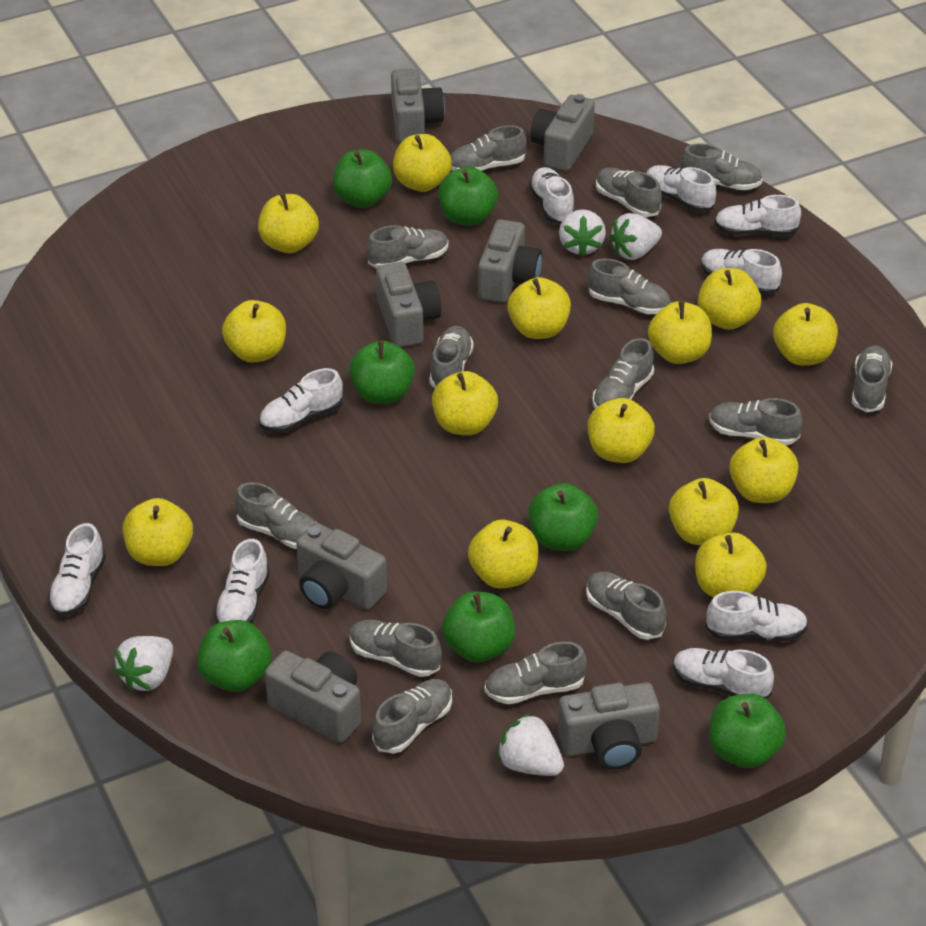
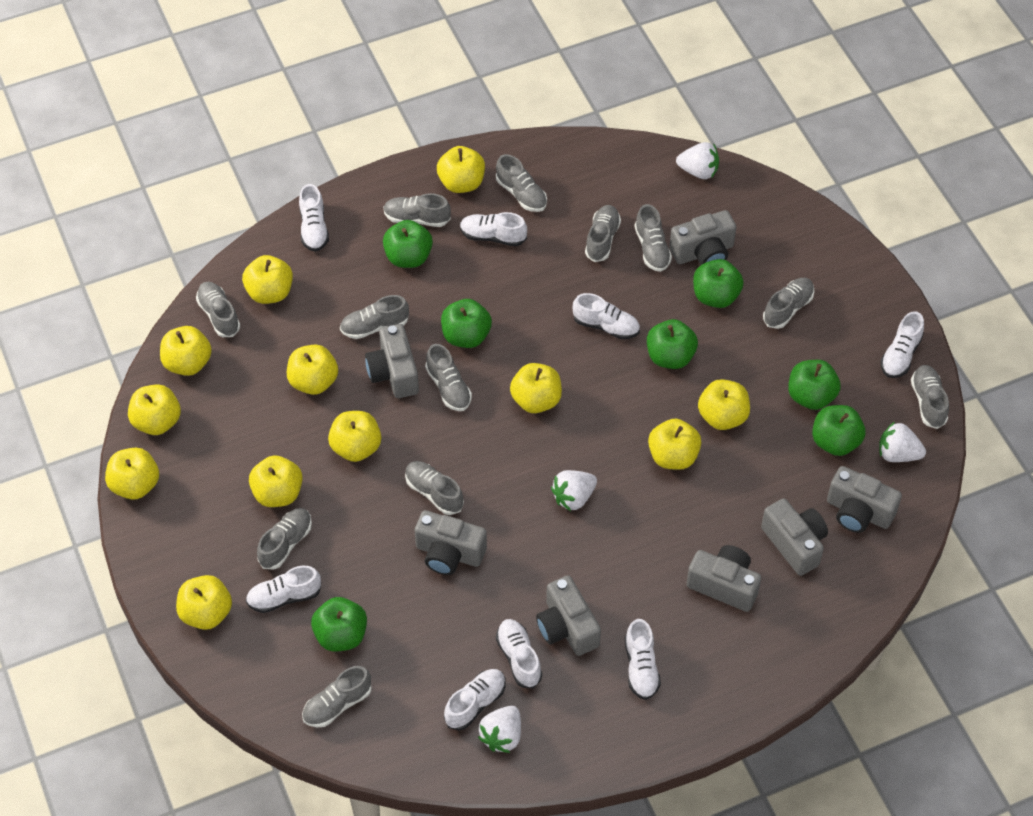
grey shoe: 14 -> 12
white shoe: 9 -> 8
yellow apple: 14 -> 12

